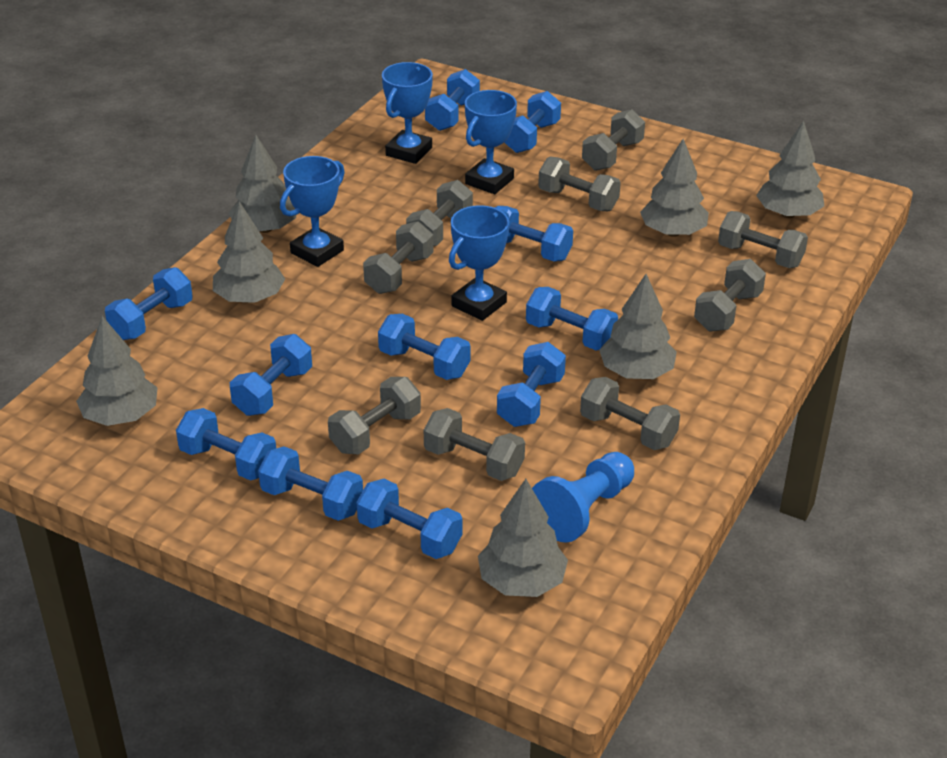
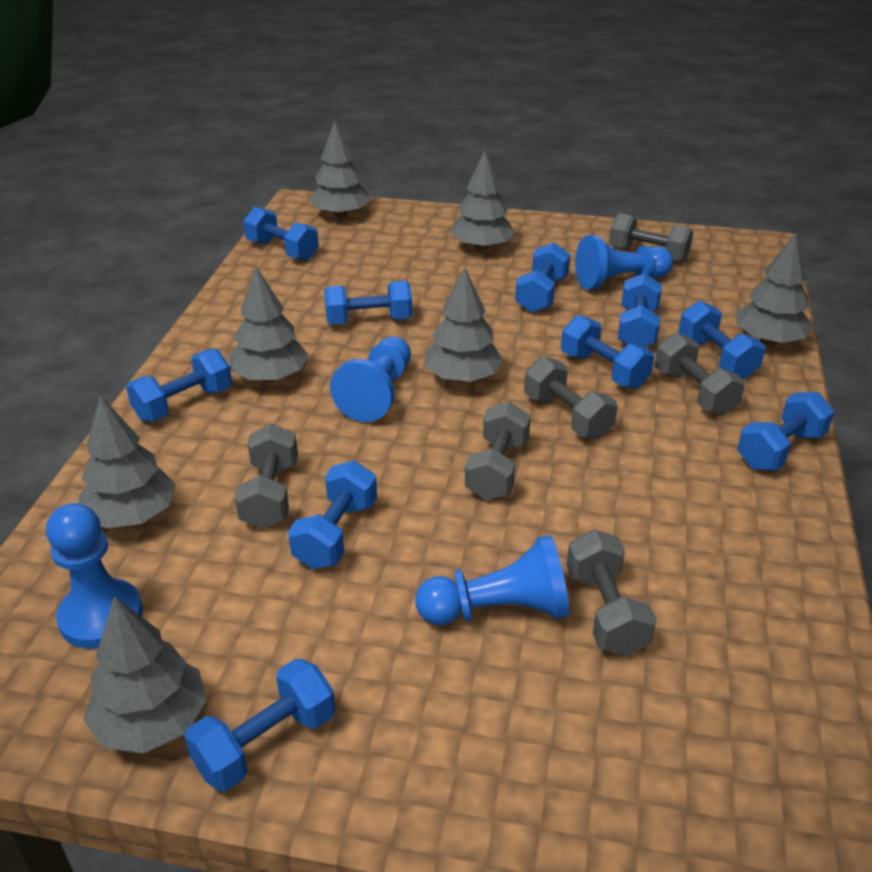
blue dumbbell: 11 -> 10
blue pawn: 1 -> 4
blue trophy: 4 -> 0
grey dumbbell: 9 -> 6

